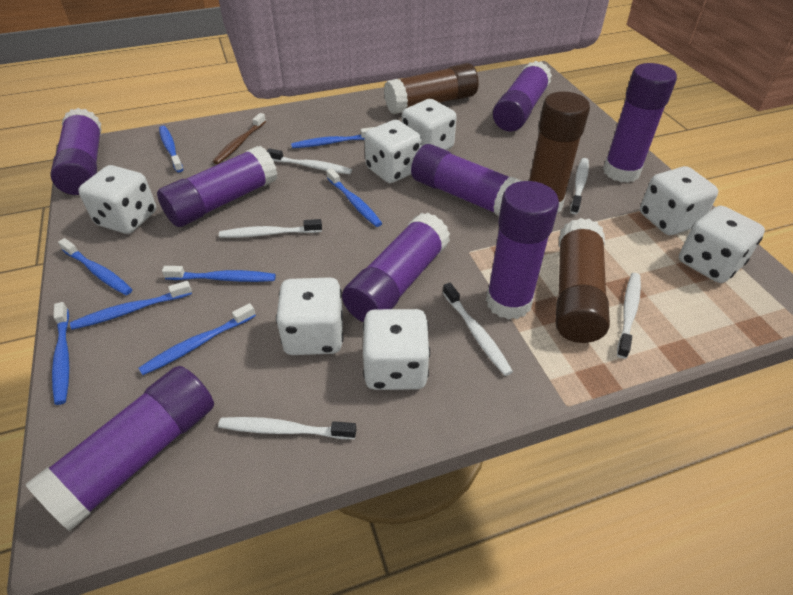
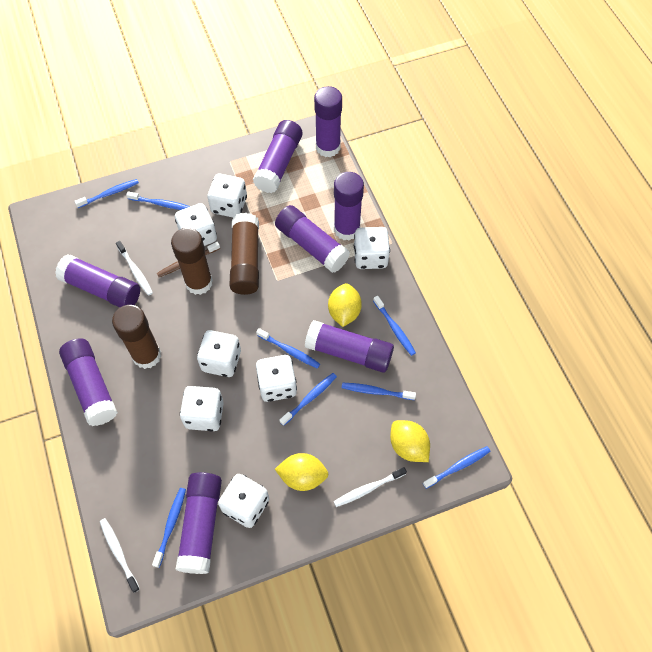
white toothbrush: 6 -> 3
yellow lemon: 0 -> 3

